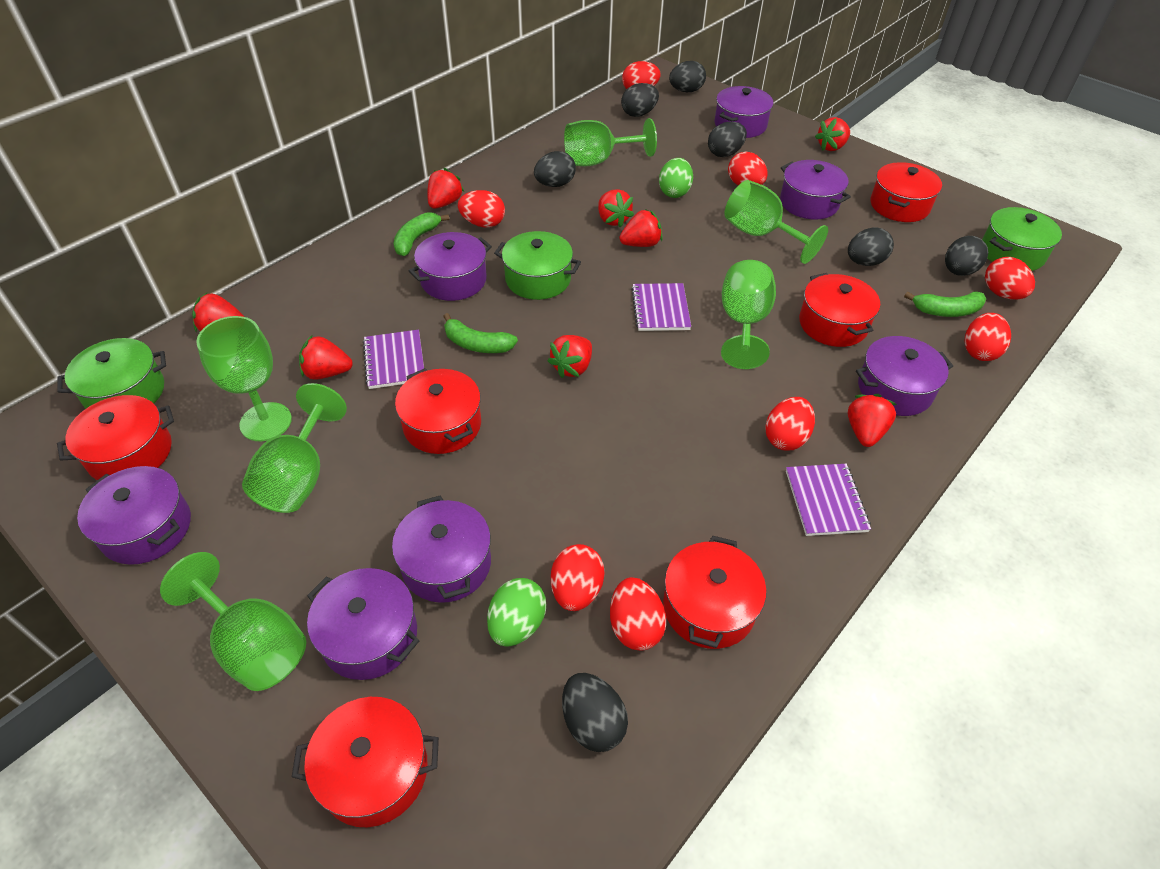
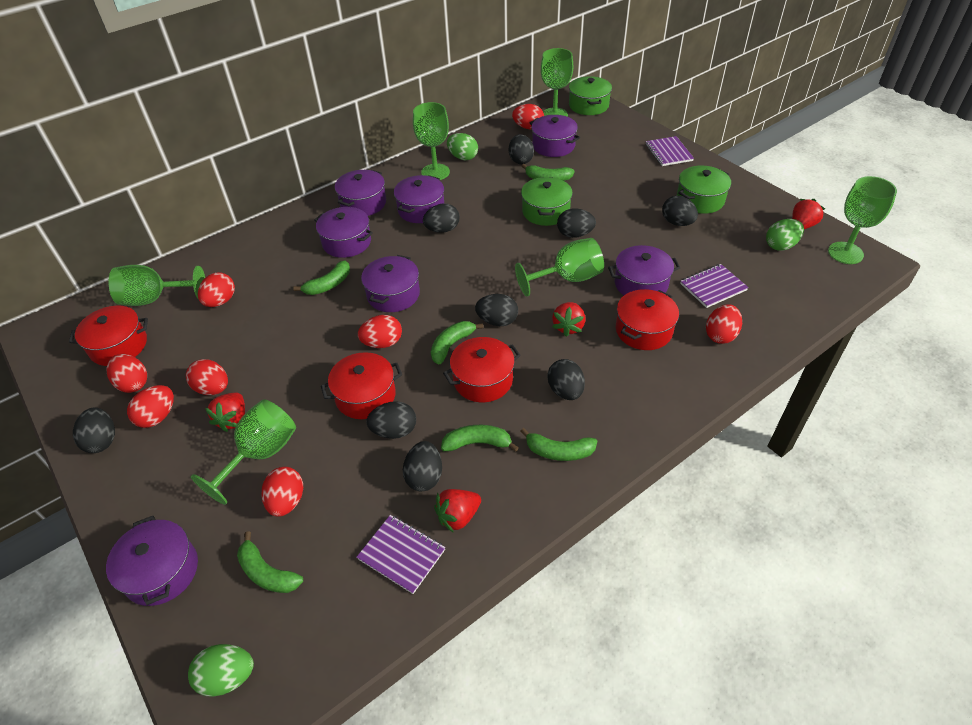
black egg: 7 -> 9
green banana: 3 -> 6
green egg: 2 -> 3
red pot: 6 -> 4
red strawberry: 8 -> 4

